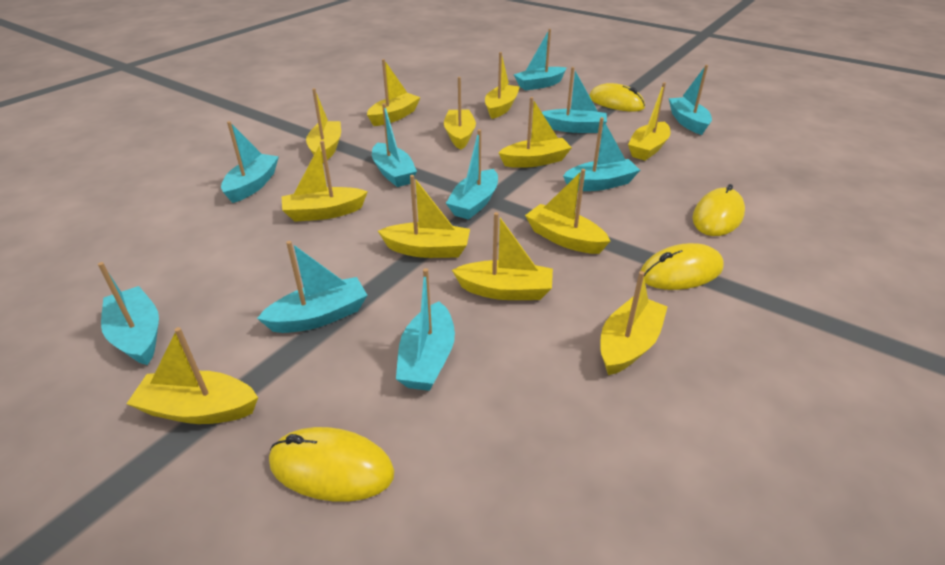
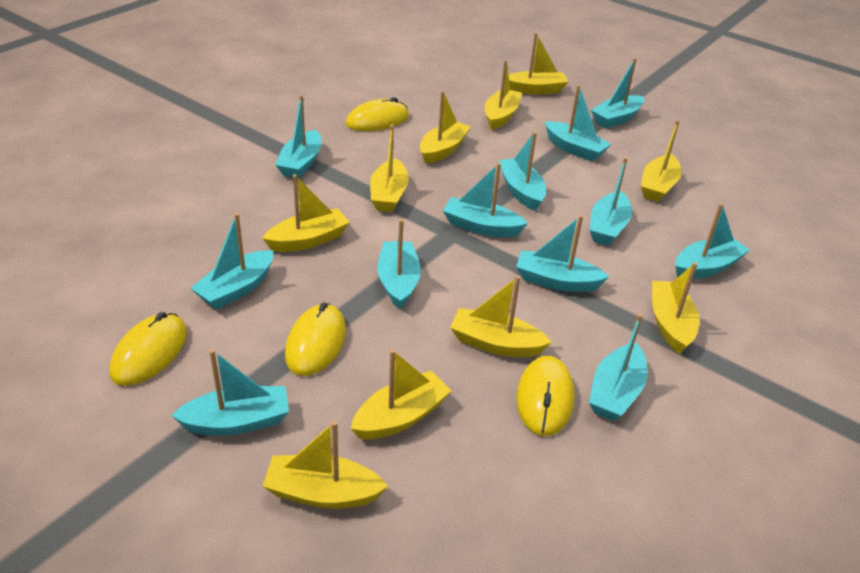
turquoise boat: 10 -> 12
yellow boat: 12 -> 10

